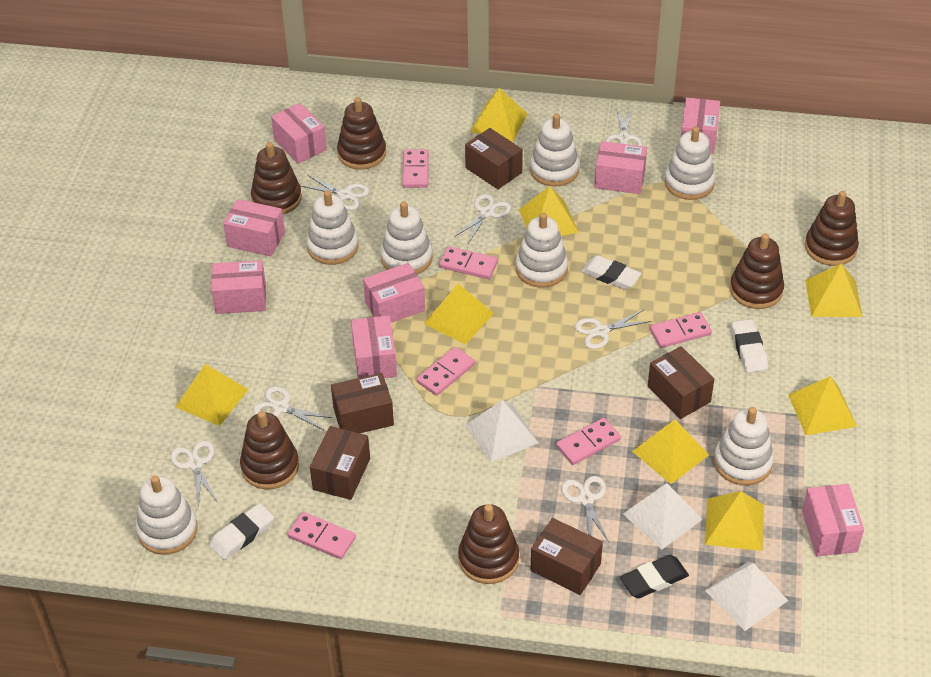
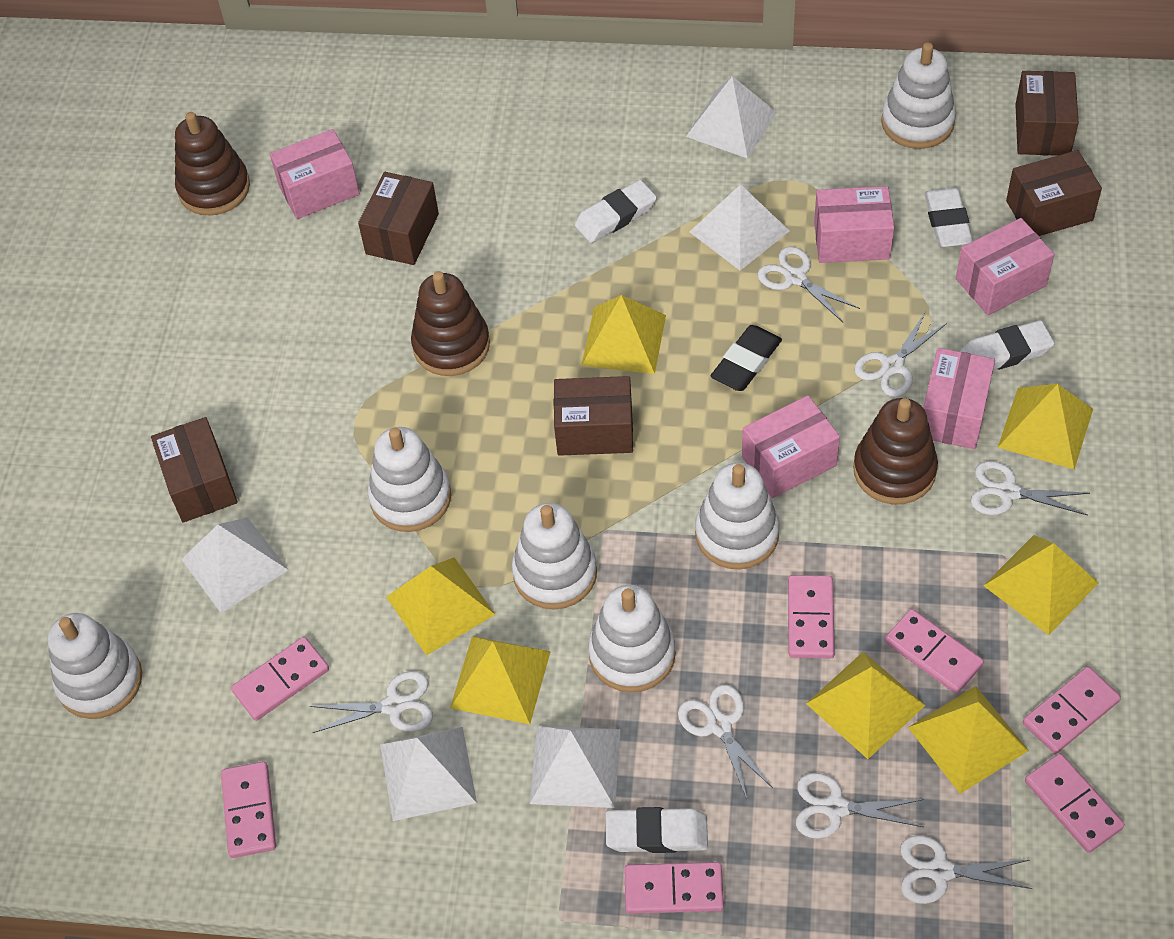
brown stacking toy: 6 -> 3
pink box: 8 -> 5
pink domino: 6 -> 7
white eraser: 3 -> 4
white pyramid: 3 -> 5
white stacking toy: 7 -> 6
yellow pyramid: 8 -> 7

